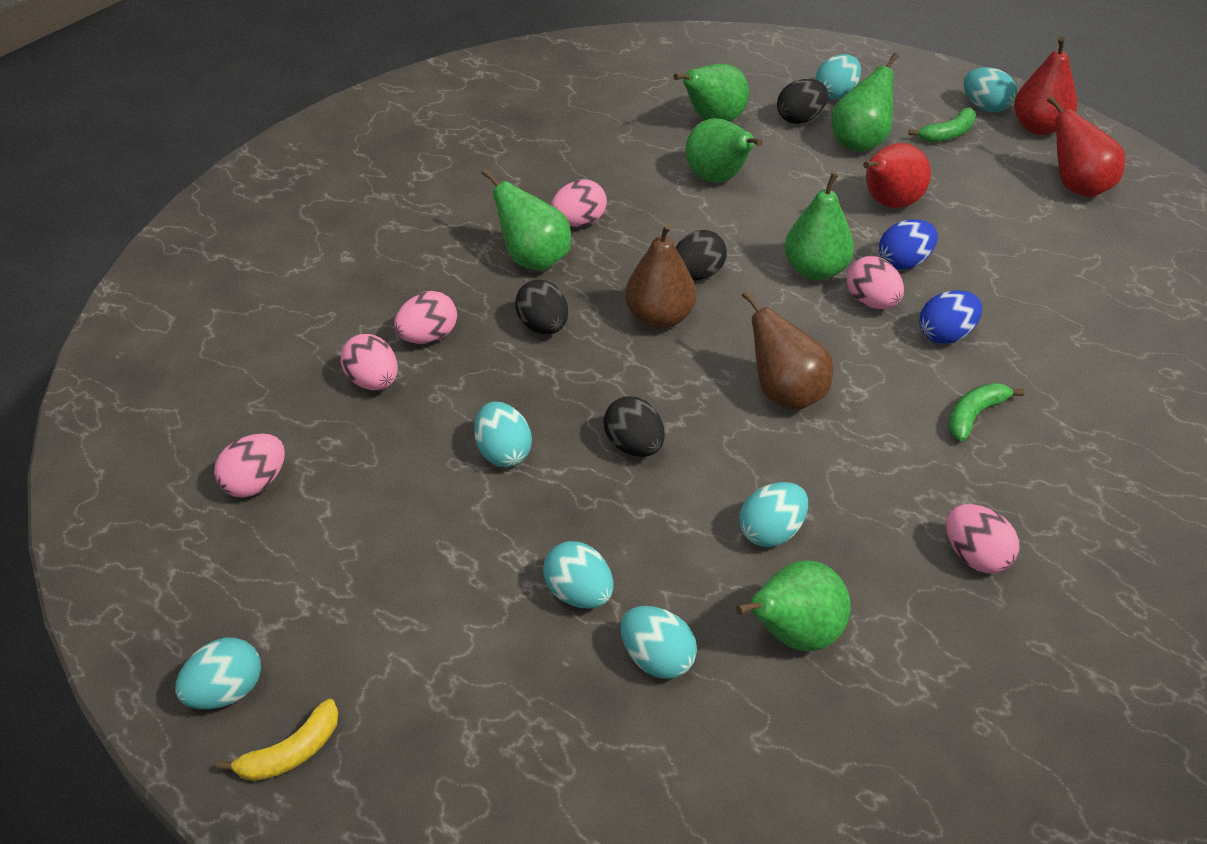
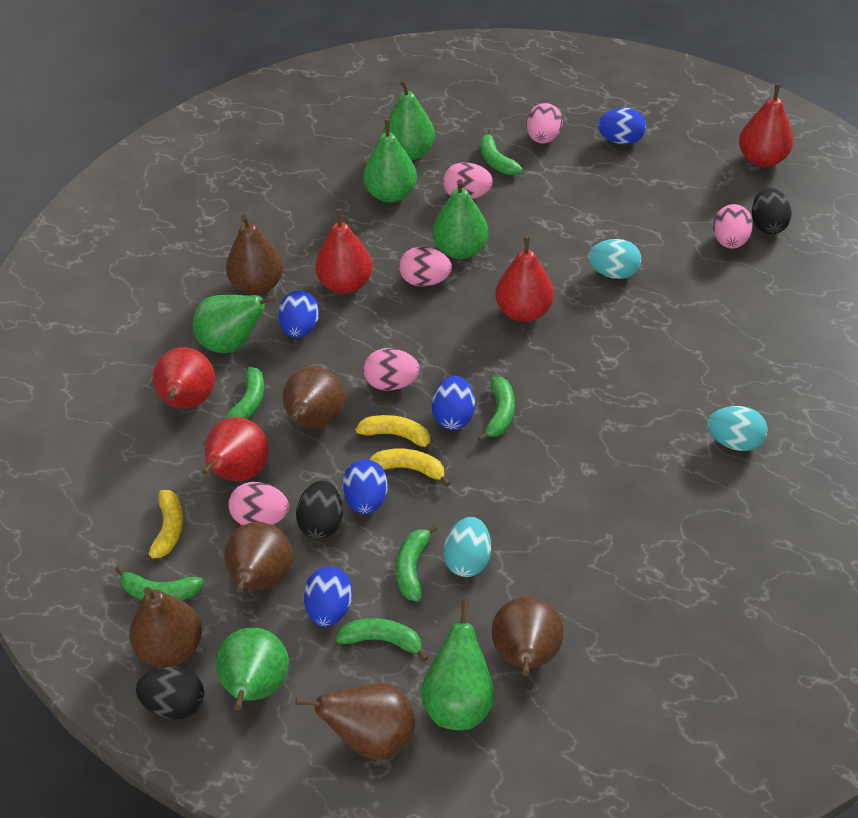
black egg: 4 -> 3
blue egg: 2 -> 5
brown pear: 2 -> 6
green banana: 2 -> 6
red pear: 3 -> 5
turquoise egg: 7 -> 3
yellow banana: 1 -> 3

